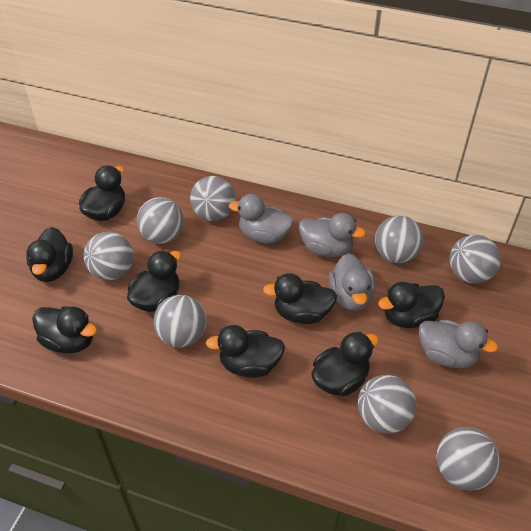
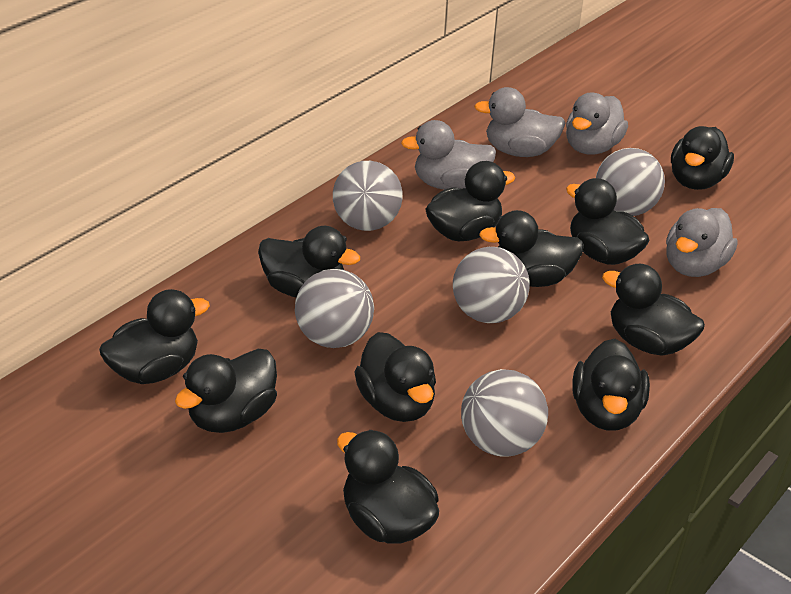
black duck: 8 -> 11
grey ball: 8 -> 5

